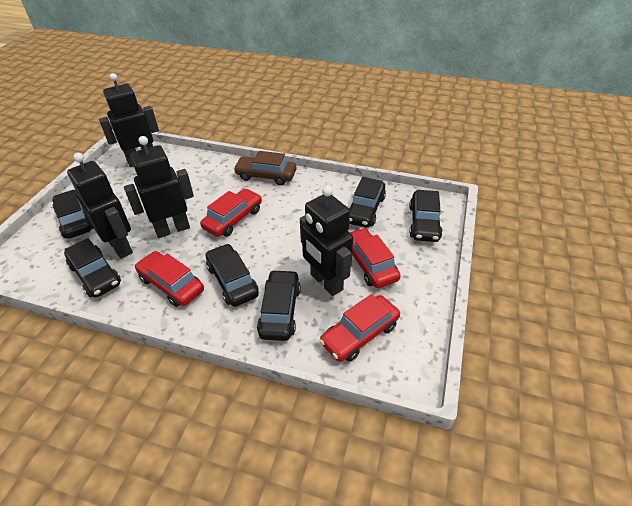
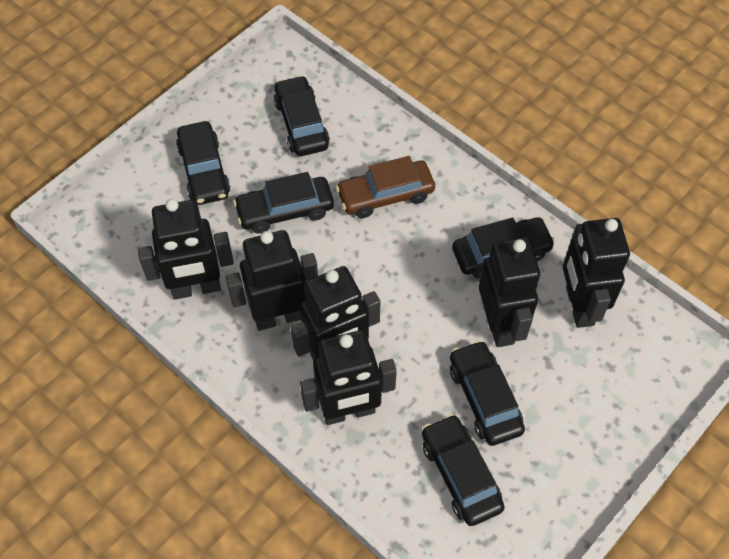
black robot: 4 -> 6
red car: 4 -> 0

